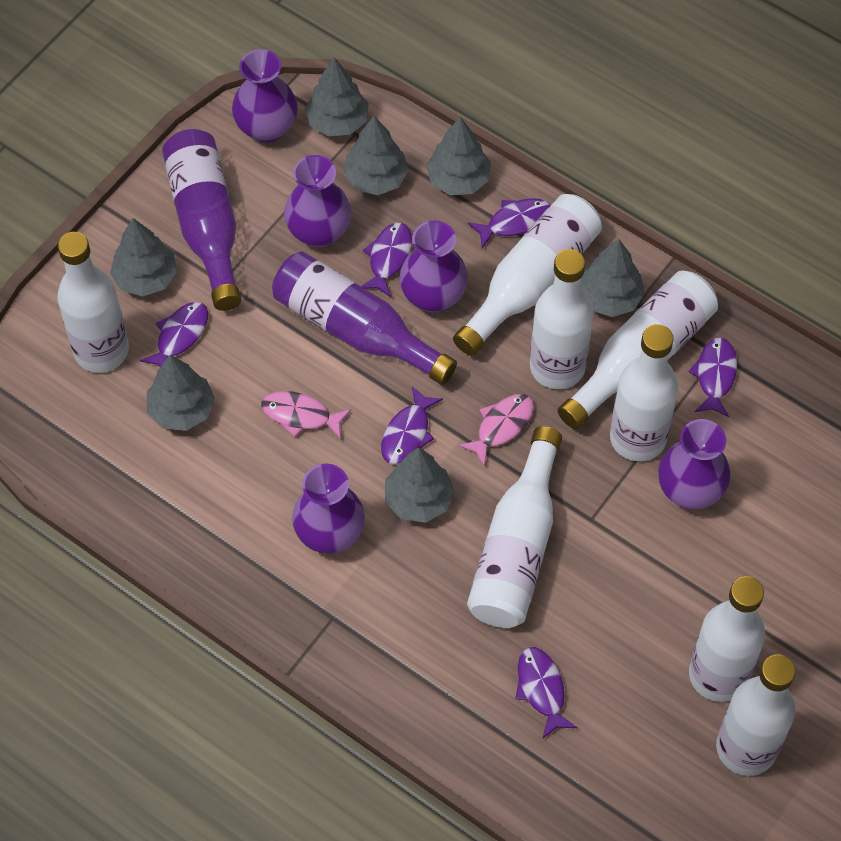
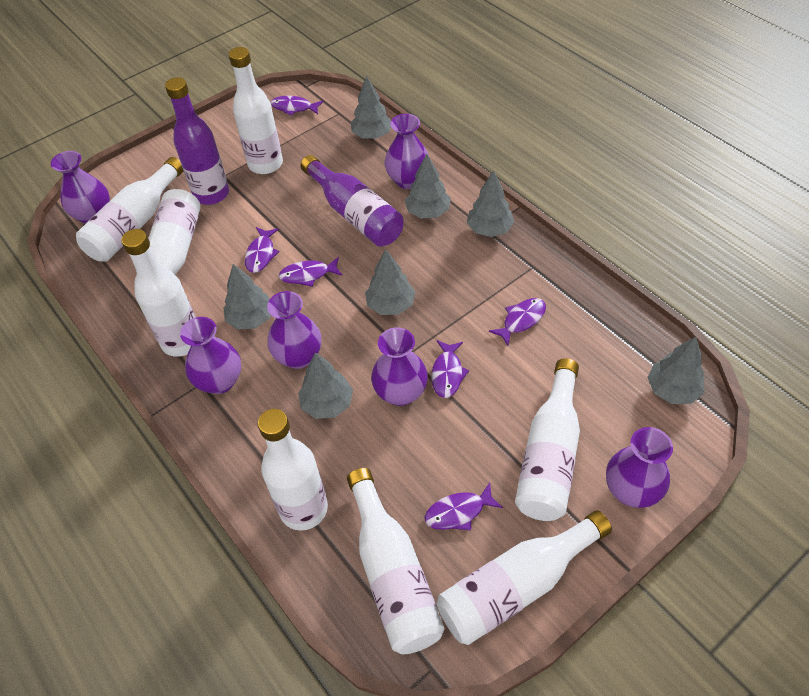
pink fish: 2 -> 0
purple vase: 5 -> 6

